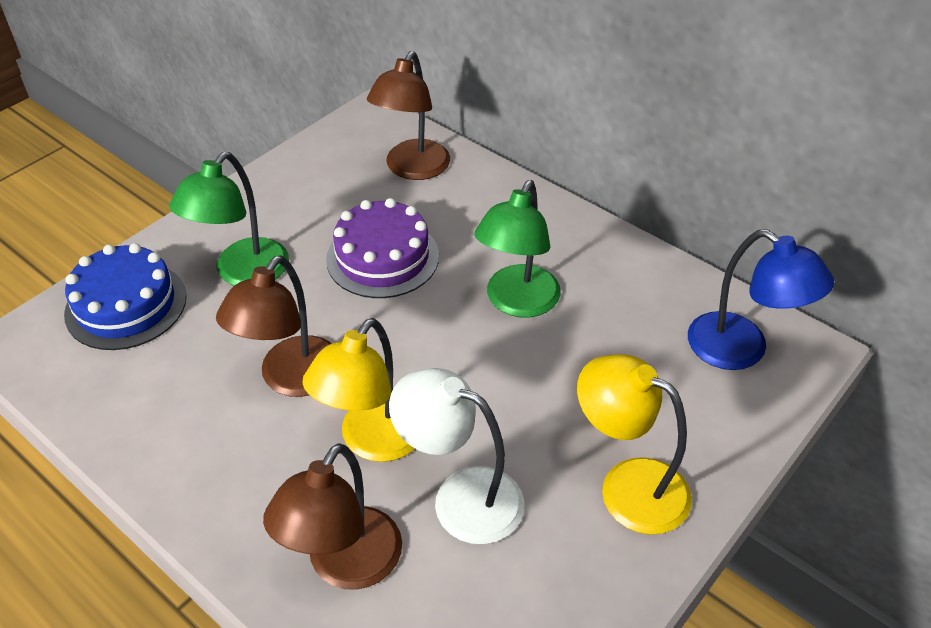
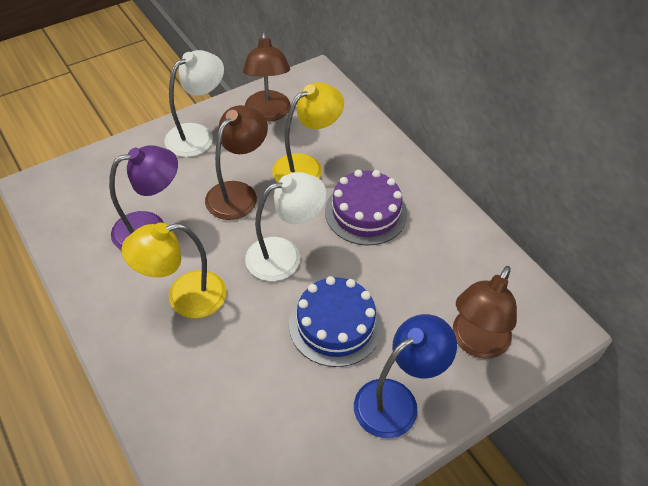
green lamp: 2 -> 0
purple lamp: 0 -> 1
white lamp: 1 -> 2

